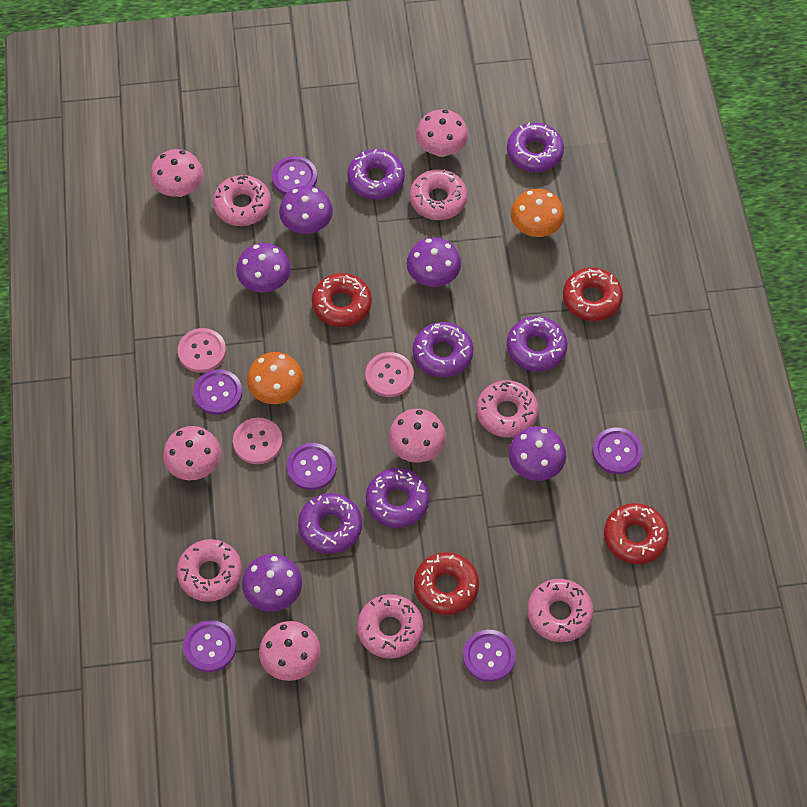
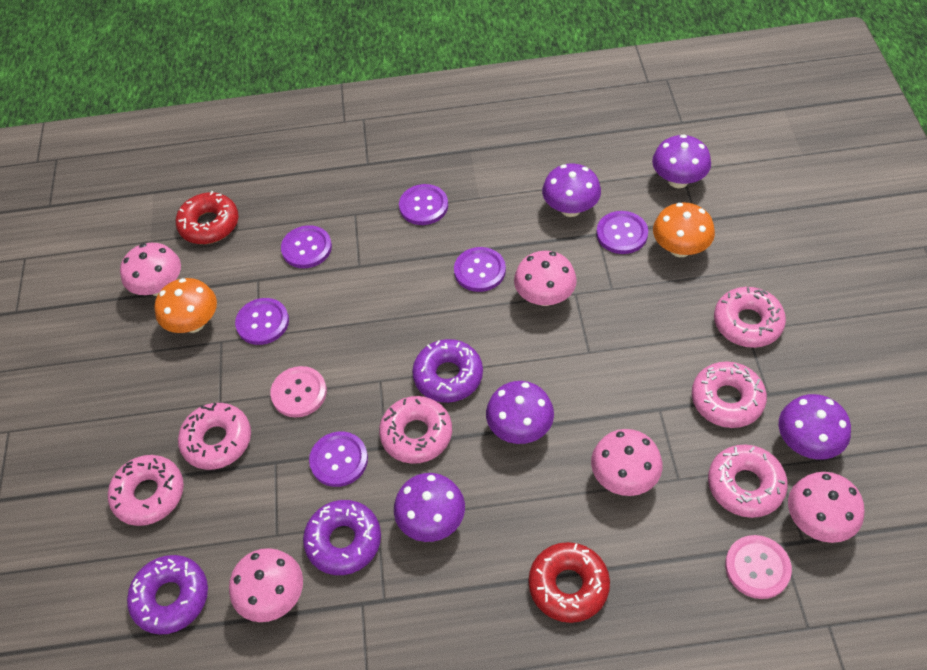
pink button: 3 -> 2
purple donut: 6 -> 3
red donut: 4 -> 2

